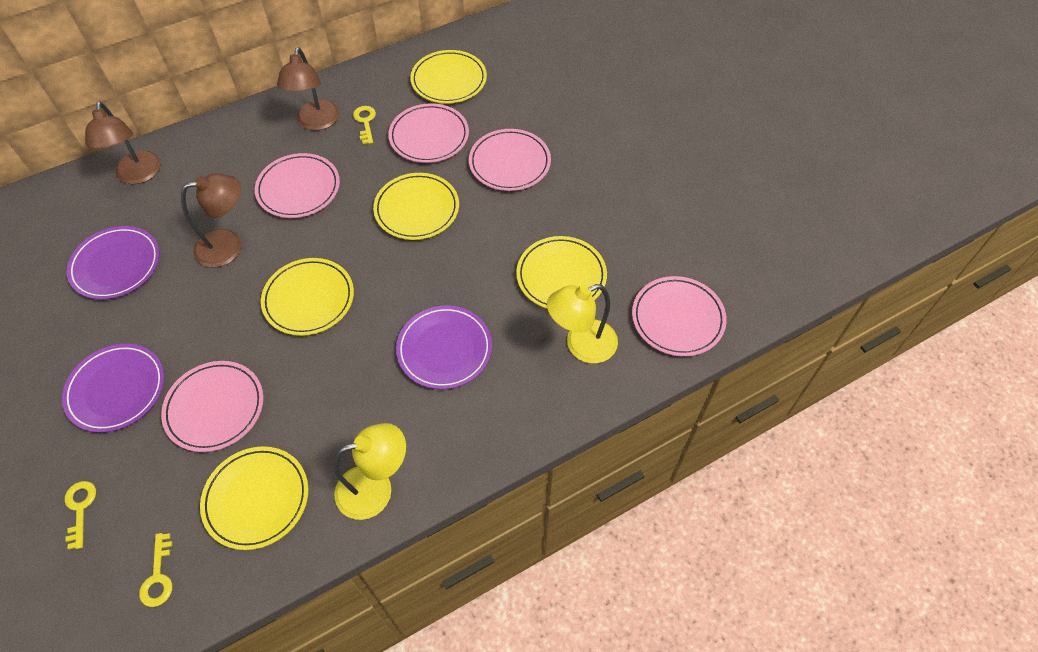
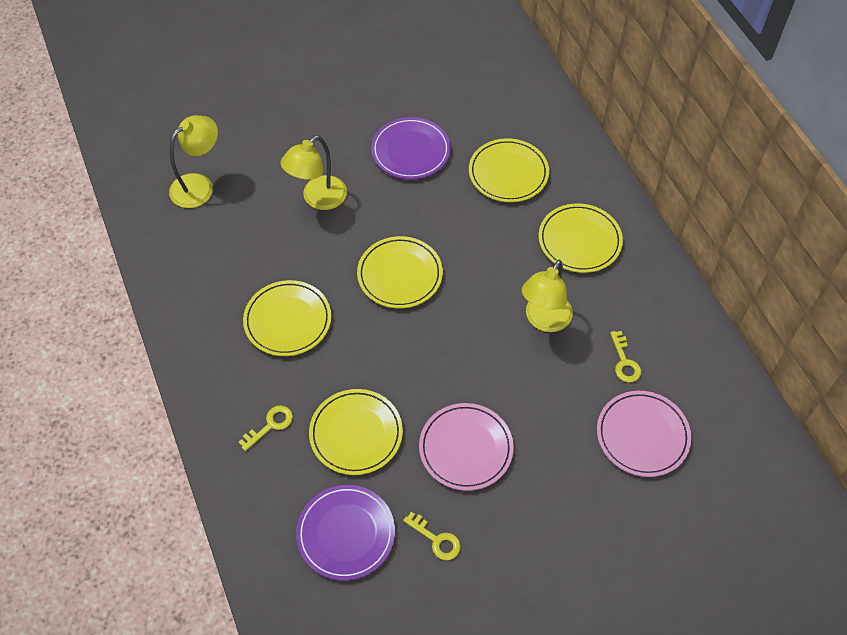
brown lamp: 3 -> 0
pink plate: 5 -> 2
purple plate: 3 -> 2
yellow lamp: 2 -> 3

